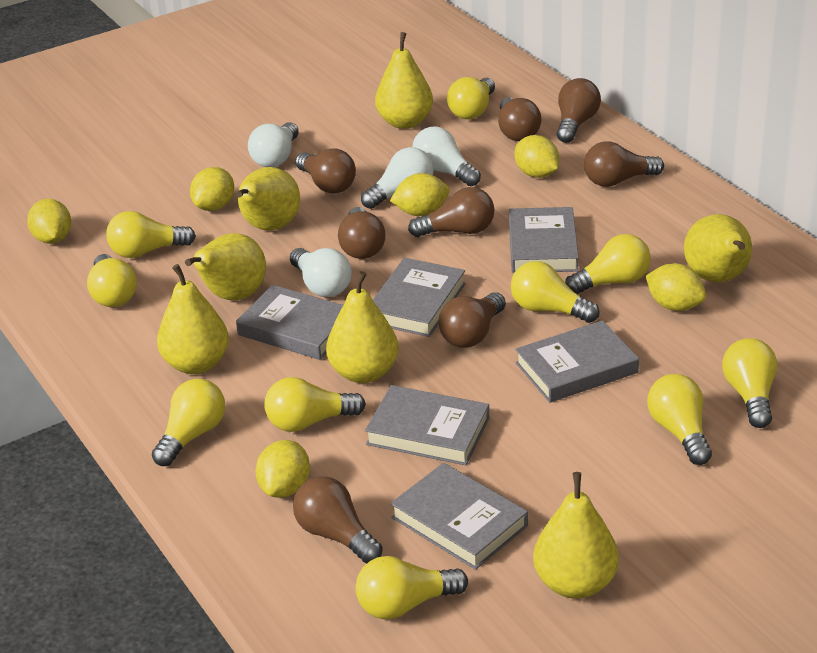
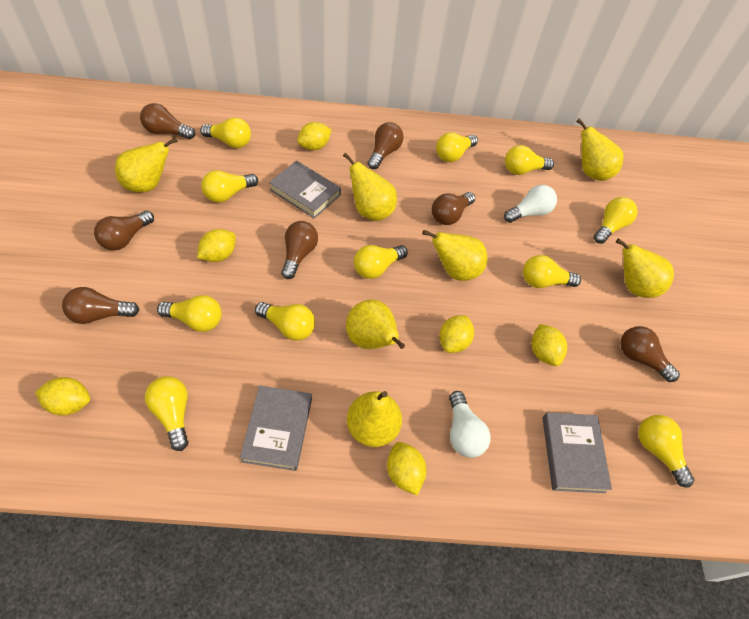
brown light bulb: 8 -> 7
grey book: 6 -> 3
white light bulb: 4 -> 2
yellow light bulb: 10 -> 11

